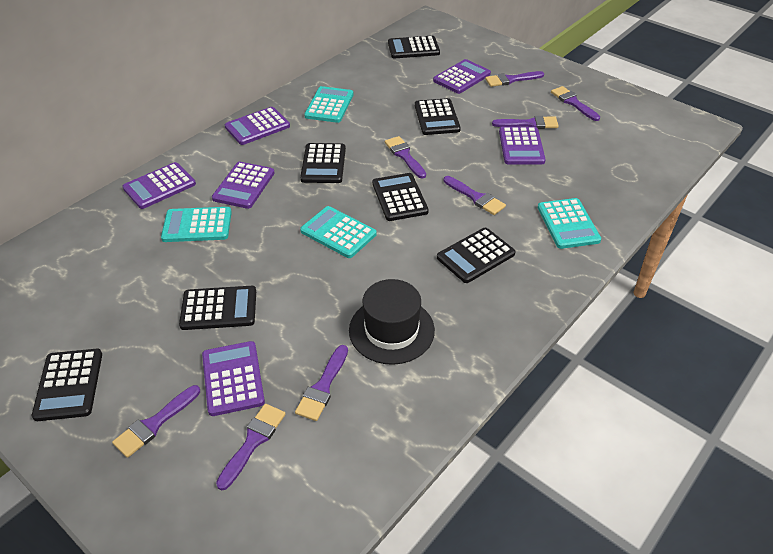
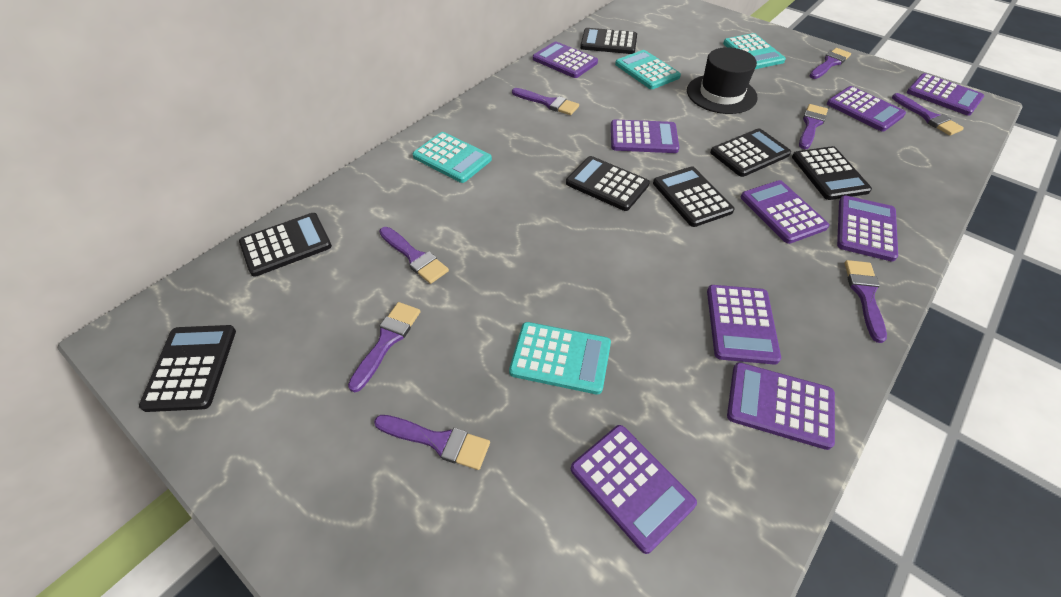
purple calculator: 6 -> 9

